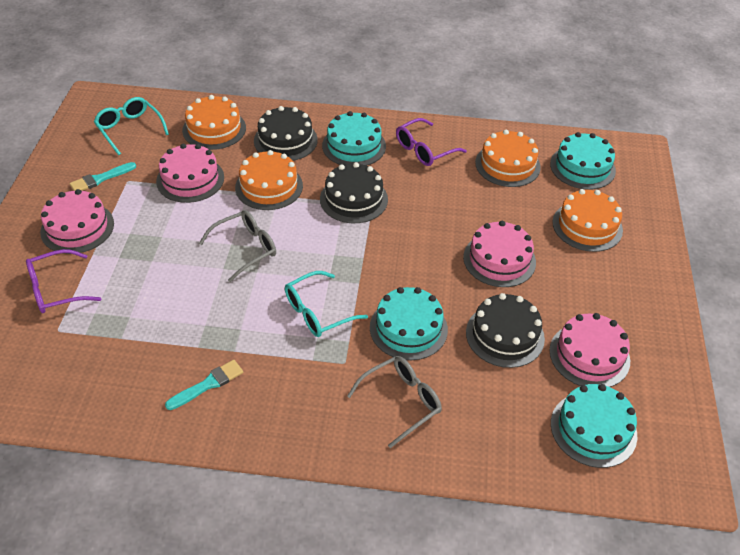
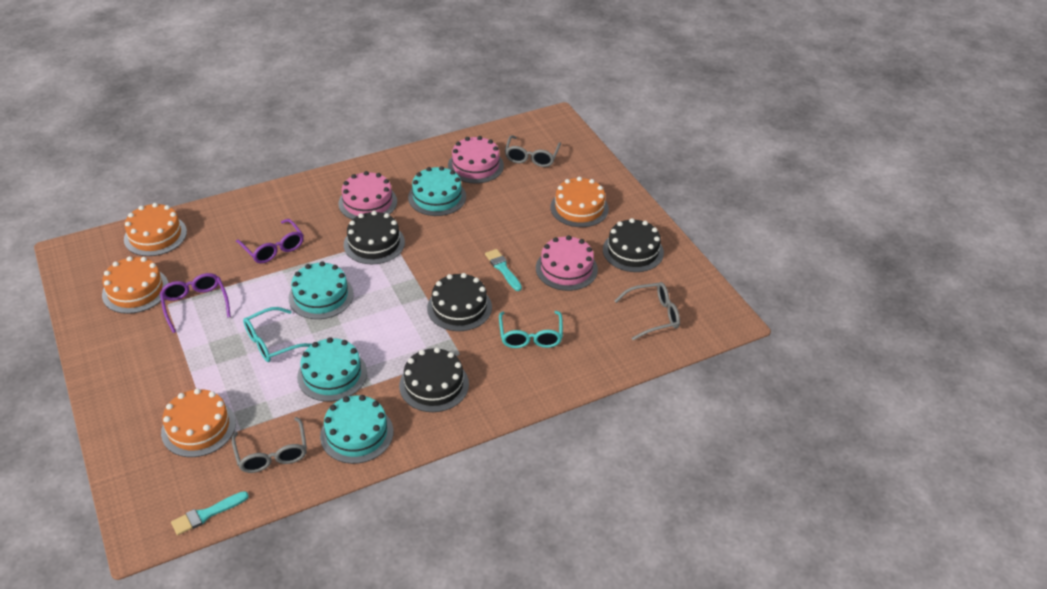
black cake: 3 -> 4
grey glasses: 2 -> 3
pink cake: 4 -> 3

